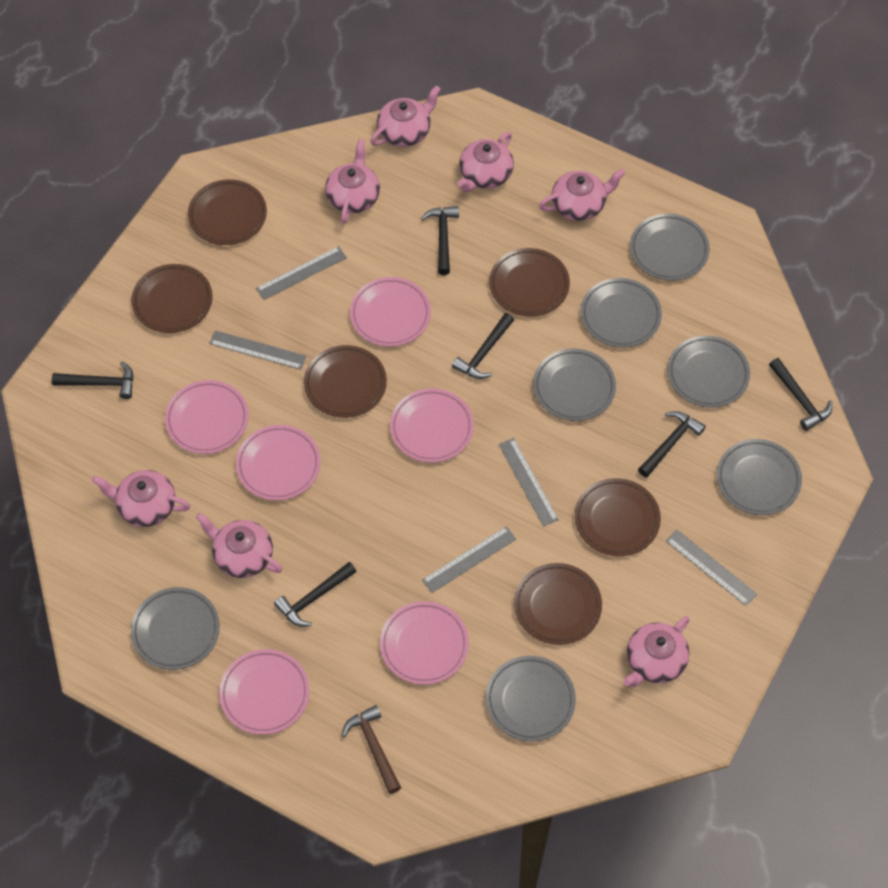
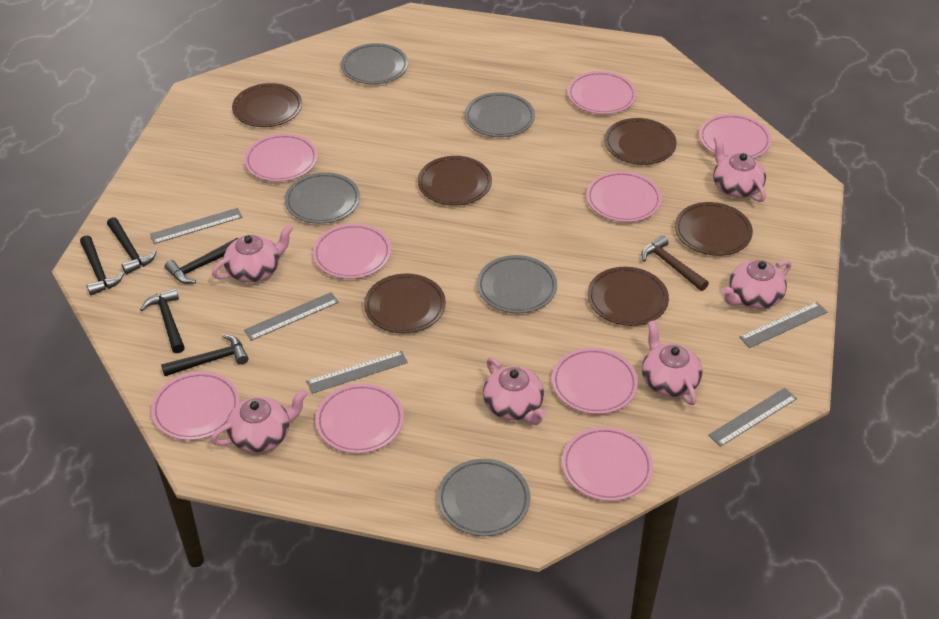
black hammer: 6 -> 5
grey plate: 7 -> 5
pink plate: 6 -> 9
pink teapot: 7 -> 6

